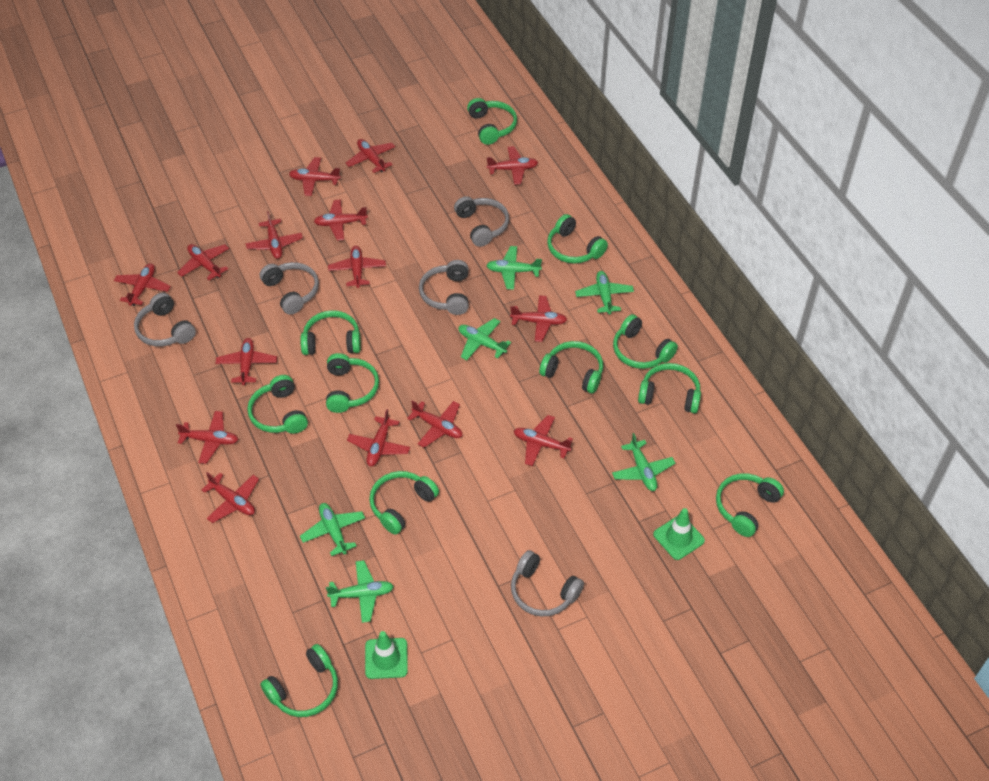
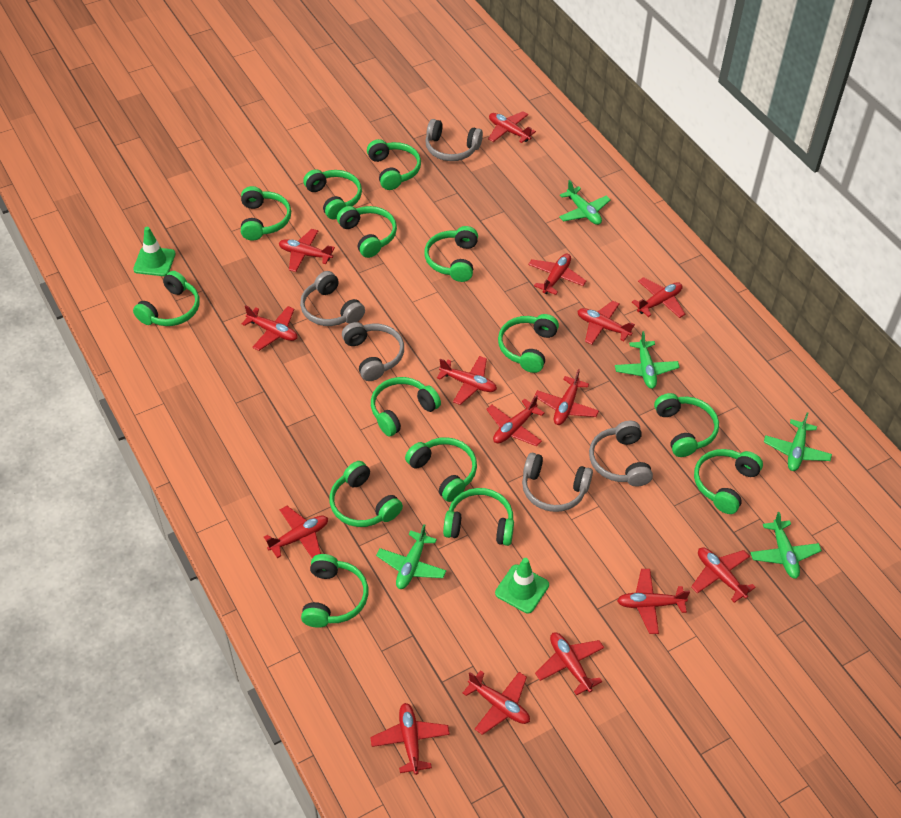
green headphones: 11 -> 14
green plane: 6 -> 5

